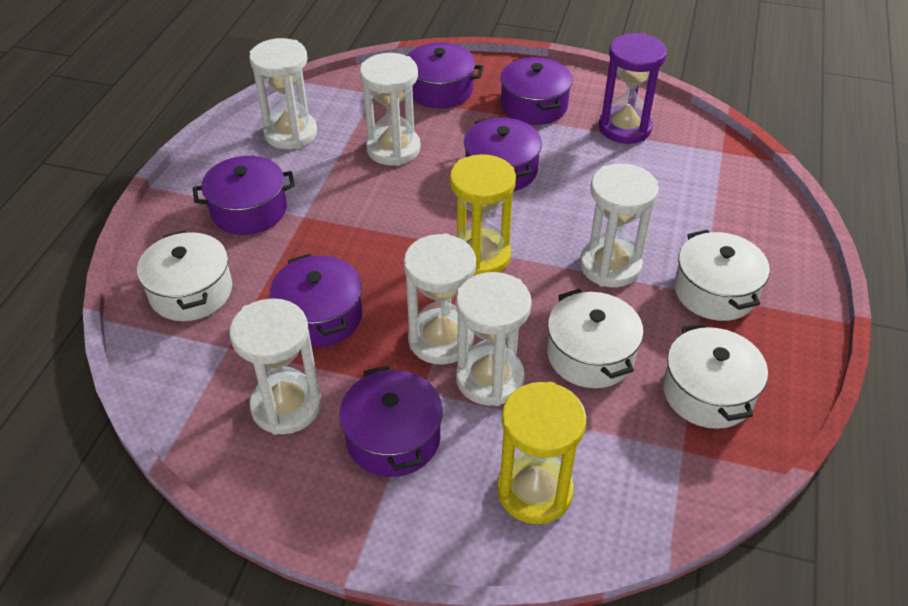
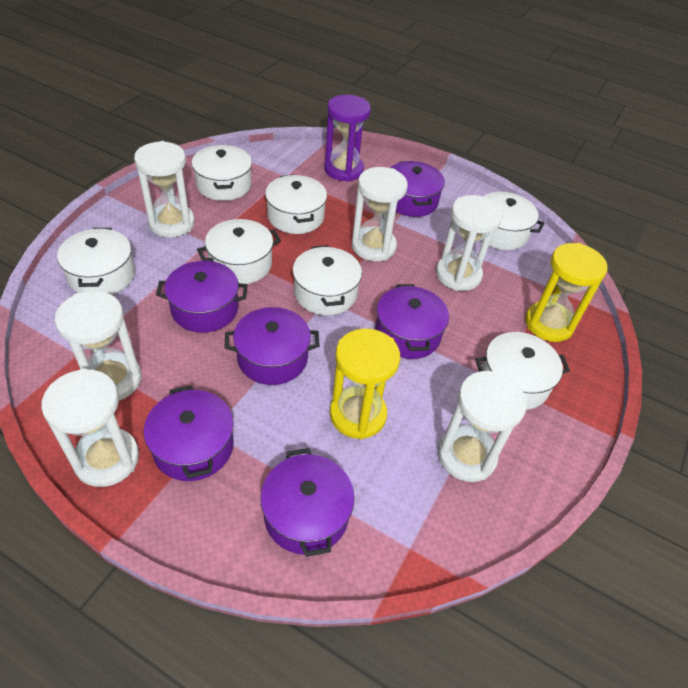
white pot: 4 -> 7

